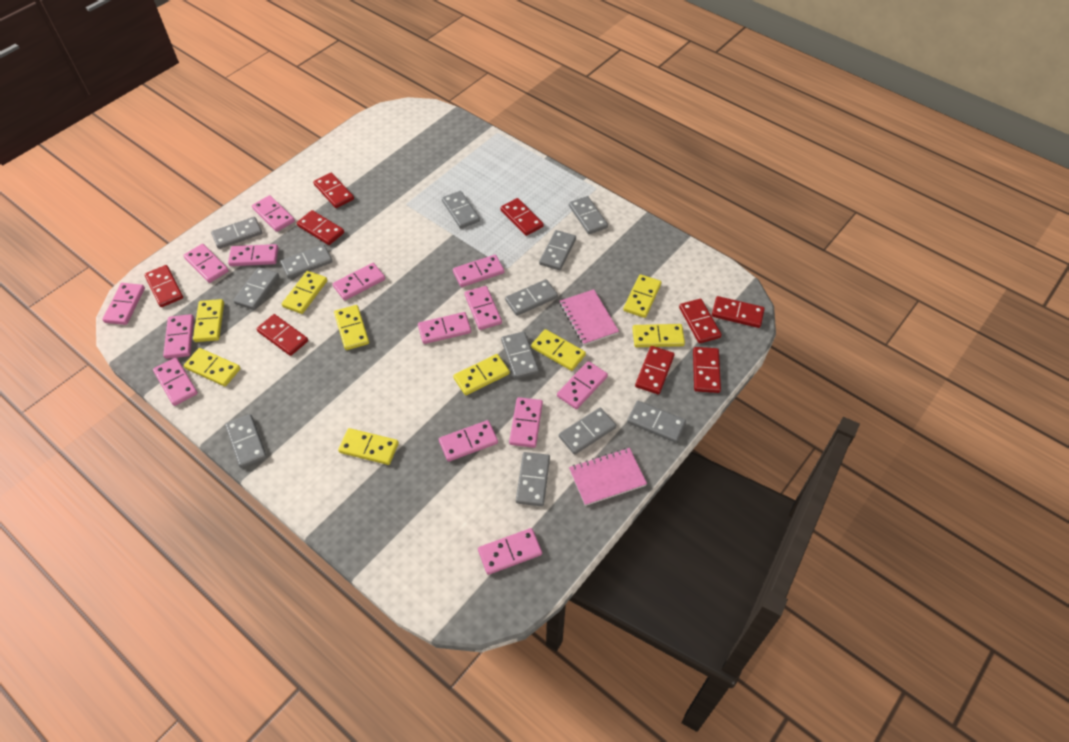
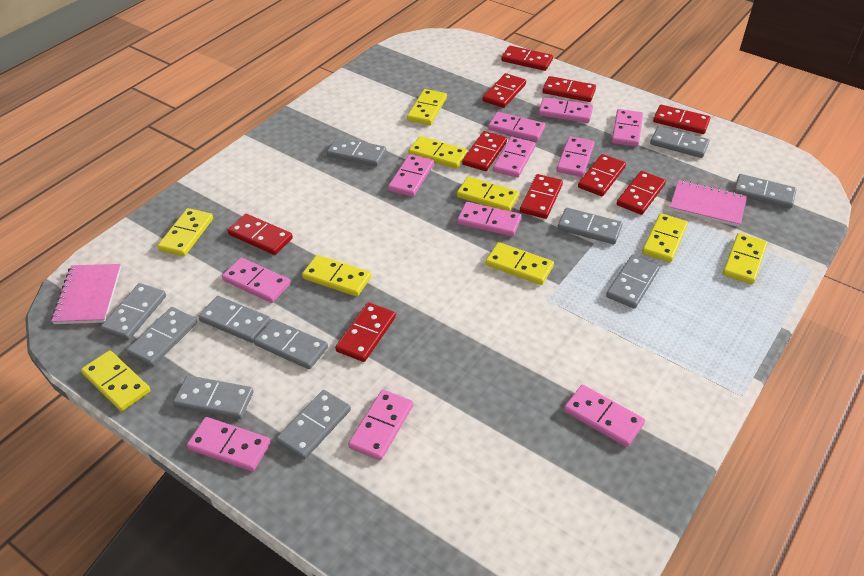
grey domino: 12 -> 11
pink domino: 14 -> 11
red domino: 9 -> 10

